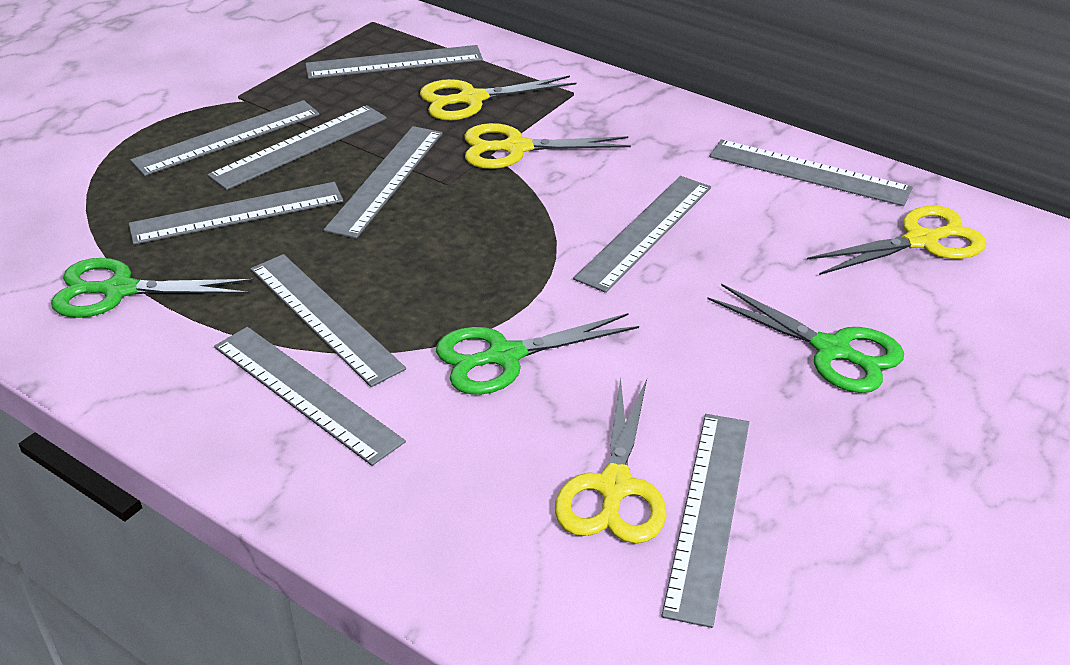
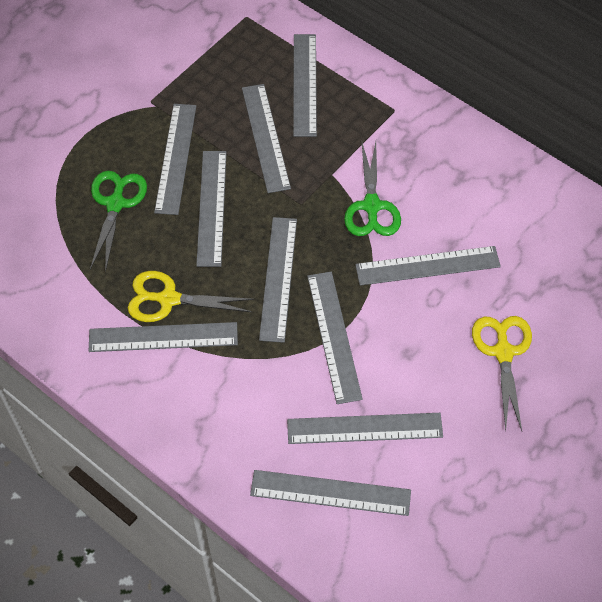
green scissors: 3 -> 2
yellow scissors: 4 -> 2

